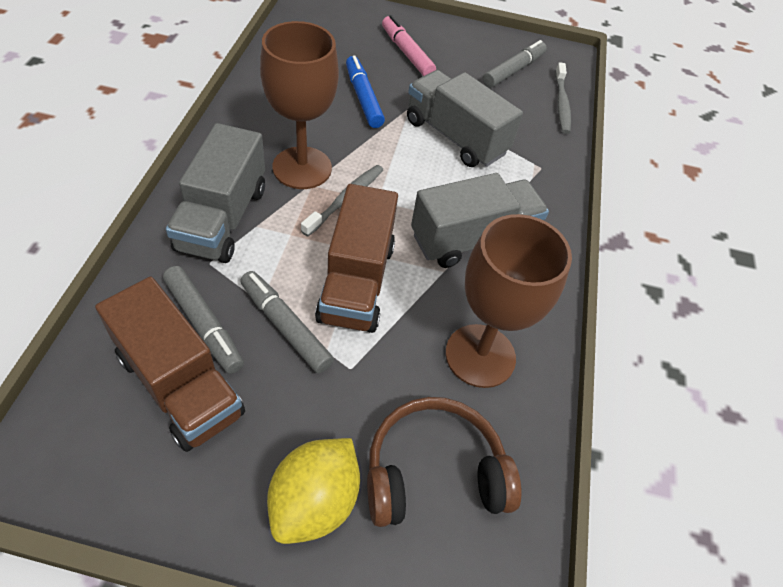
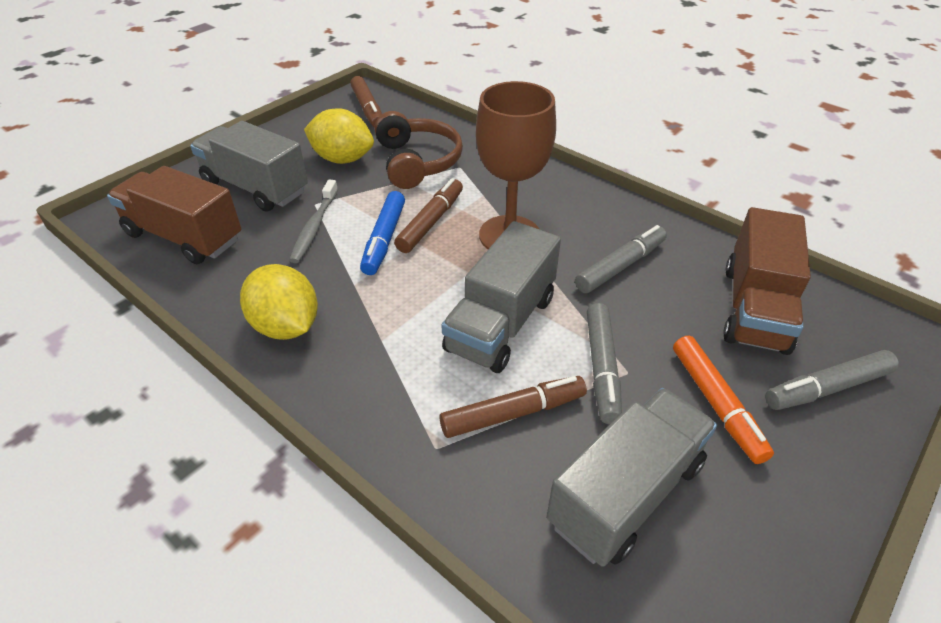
brown goblet: 2 -> 1
brown marker: 0 -> 3
grey toothbrush: 2 -> 1
orange marker: 0 -> 1
pink marker: 1 -> 0
yellow lemon: 1 -> 2

